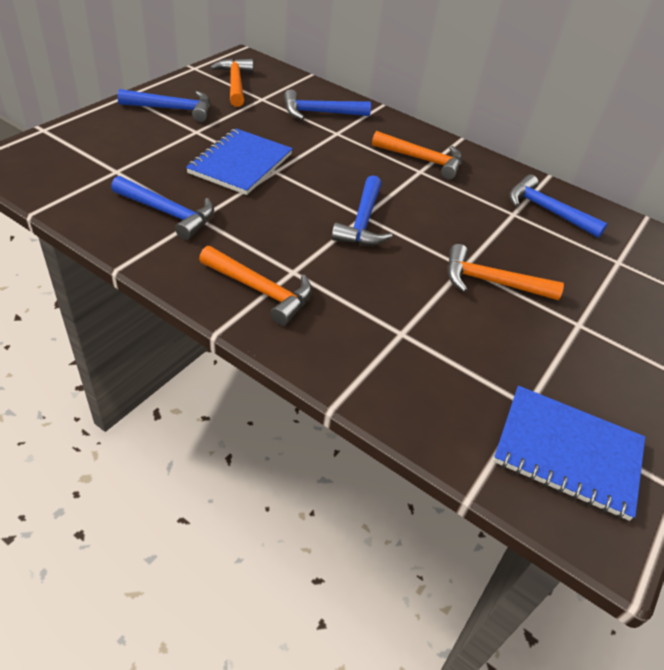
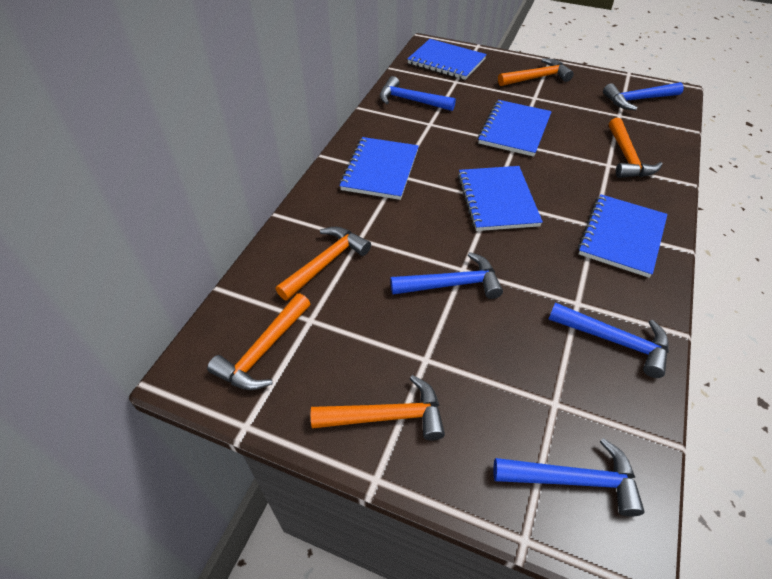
blue notebook: 2 -> 5
orange hammer: 4 -> 5

